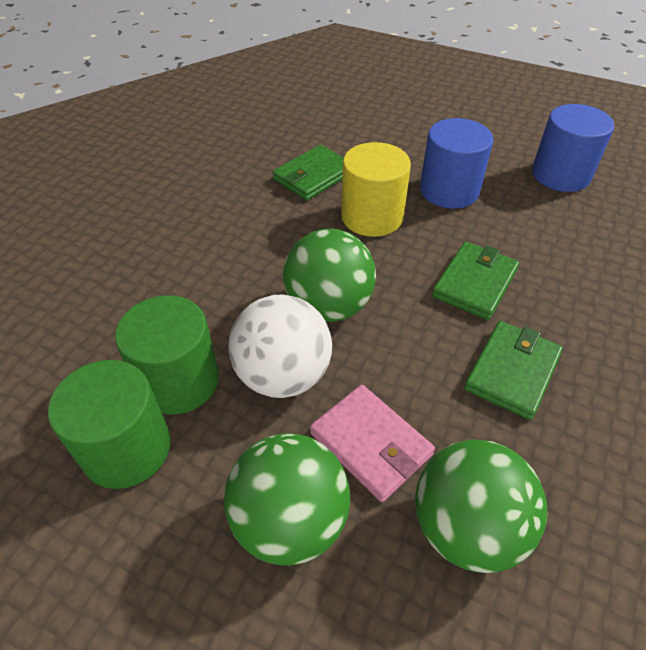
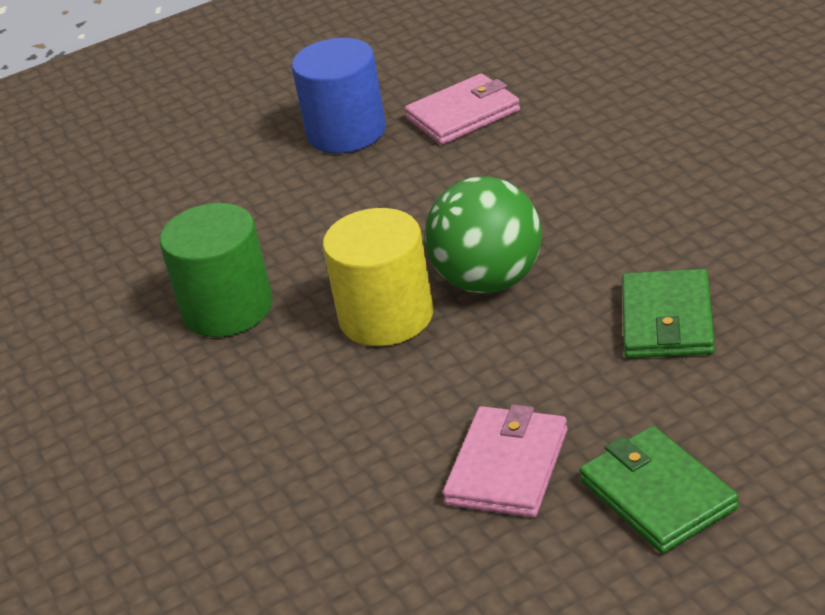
blue cylinder: 2 -> 1
green ball: 3 -> 1
green cylinder: 2 -> 1
green wallet: 3 -> 2
pink wallet: 1 -> 2
white ball: 1 -> 0

